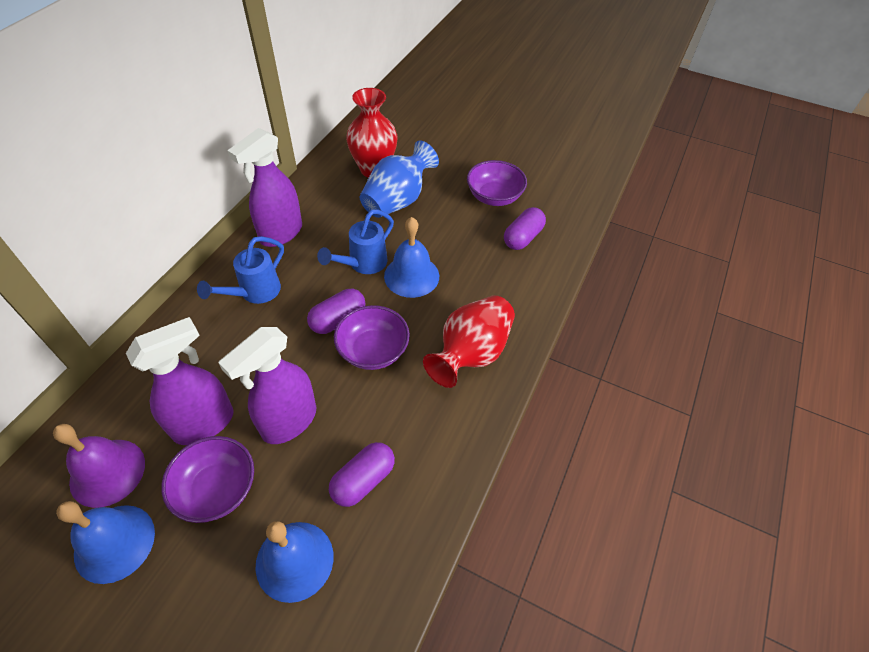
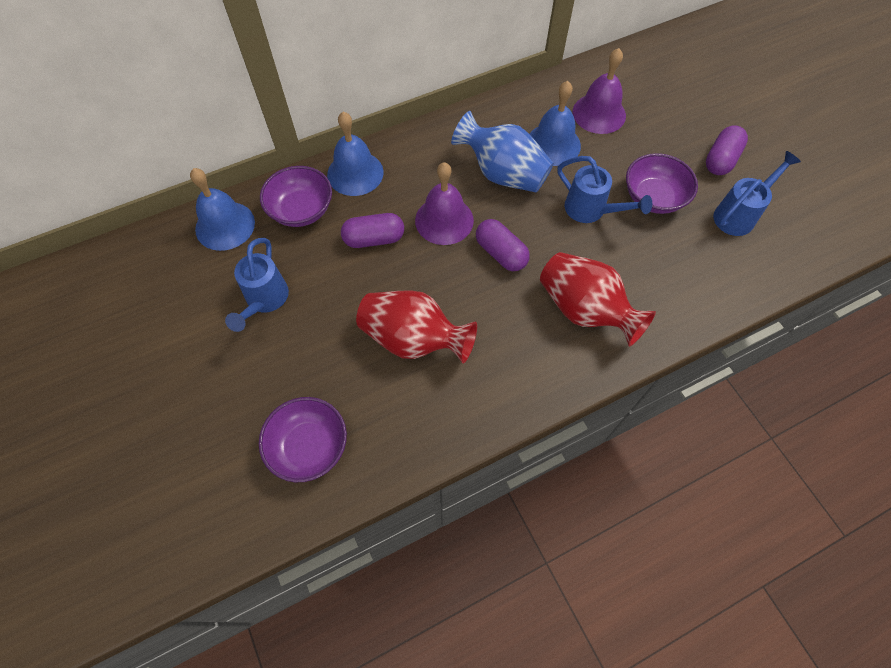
blue watering can: 2 -> 3
purple bell: 1 -> 2
purple spray bottle: 3 -> 0

